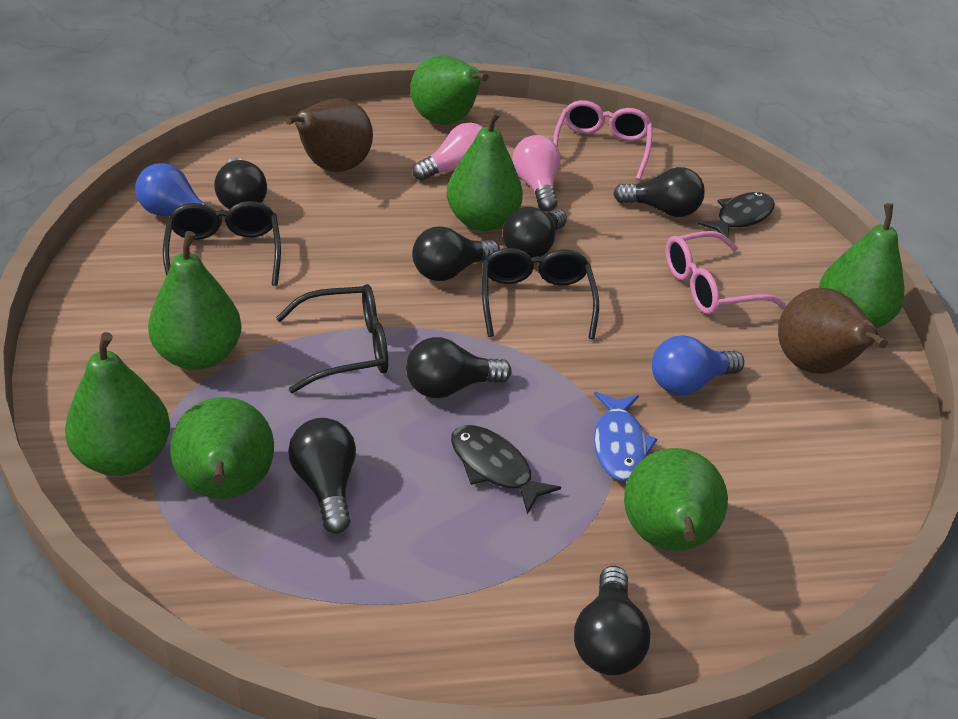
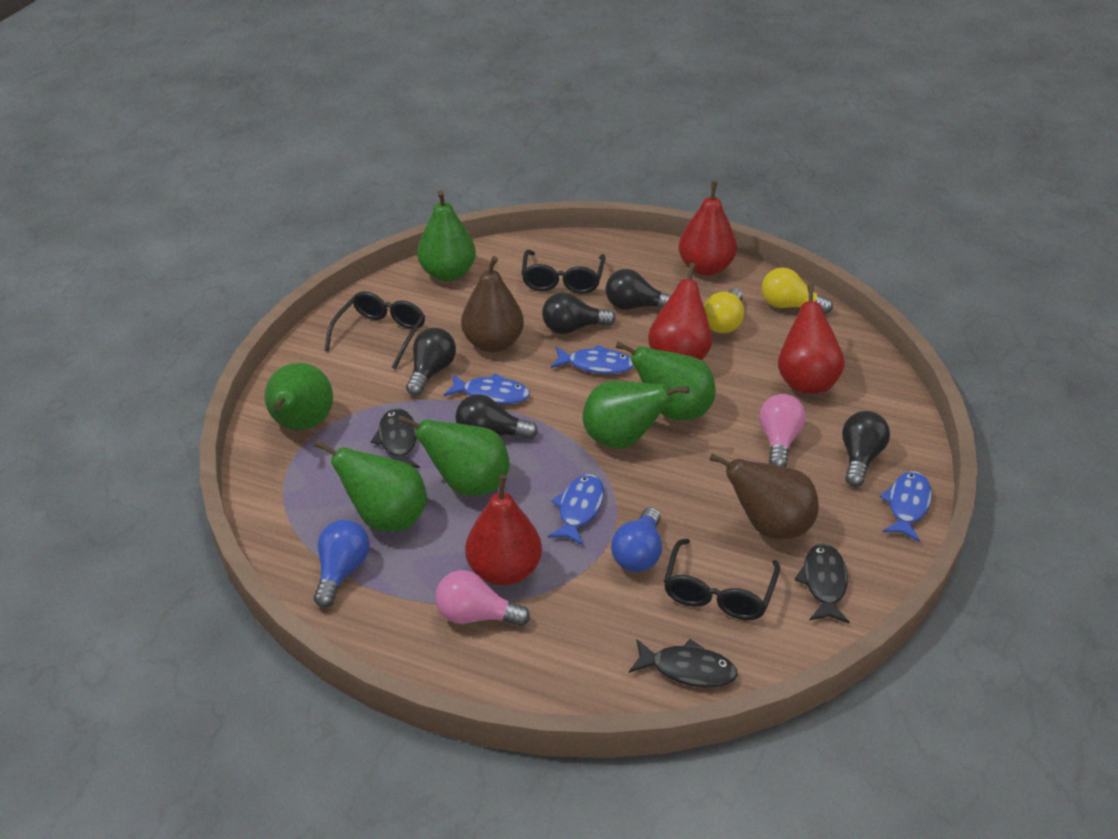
black fish: 2 -> 3
black light bulb: 7 -> 5
blue fish: 1 -> 4
green pear: 7 -> 6
pink glasses: 2 -> 0
red pear: 0 -> 4
yellow light bulb: 0 -> 2

